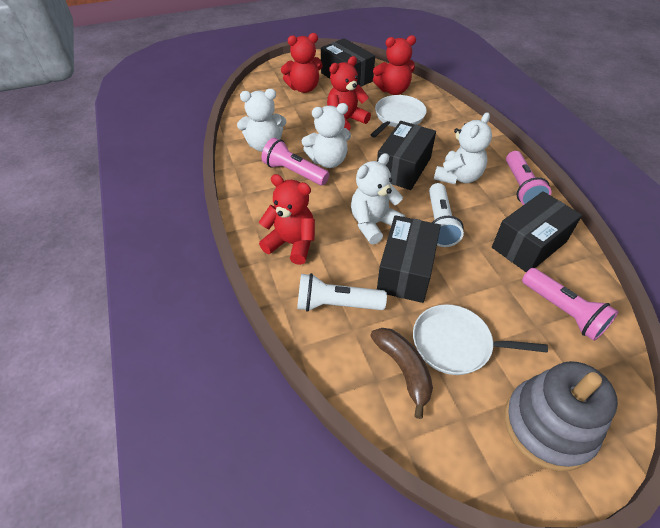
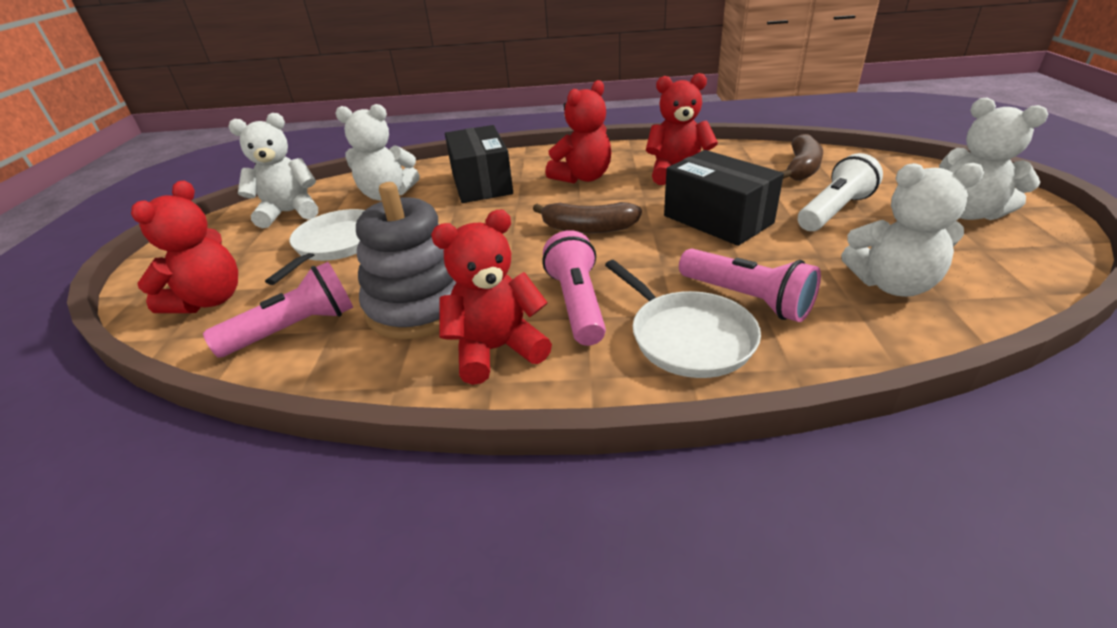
black box: 4 -> 2
brown banana: 1 -> 2
white flashlight: 2 -> 1

